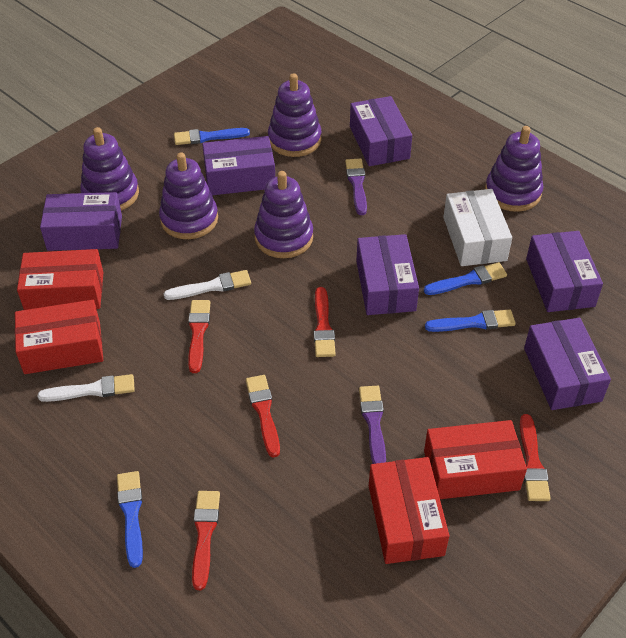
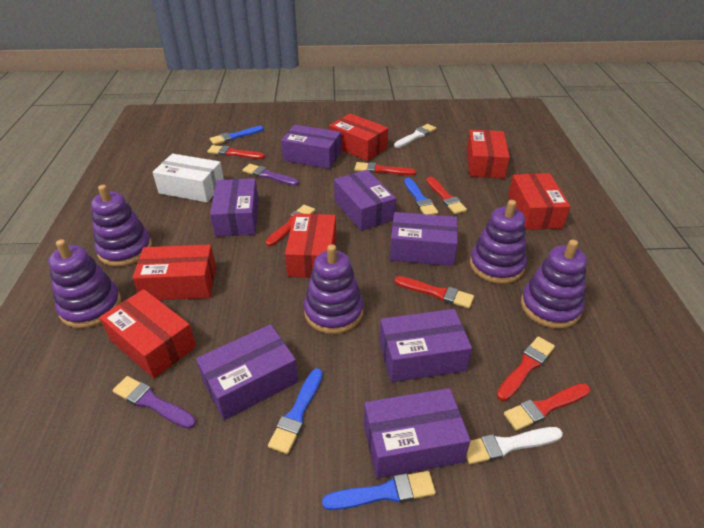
purple box: 6 -> 7
red box: 4 -> 6
red brush: 5 -> 7

